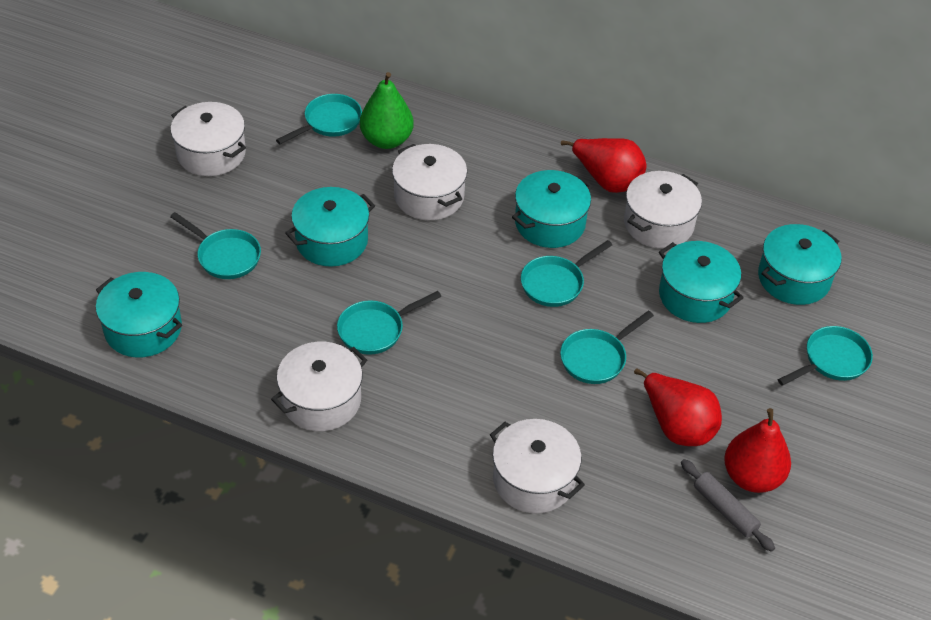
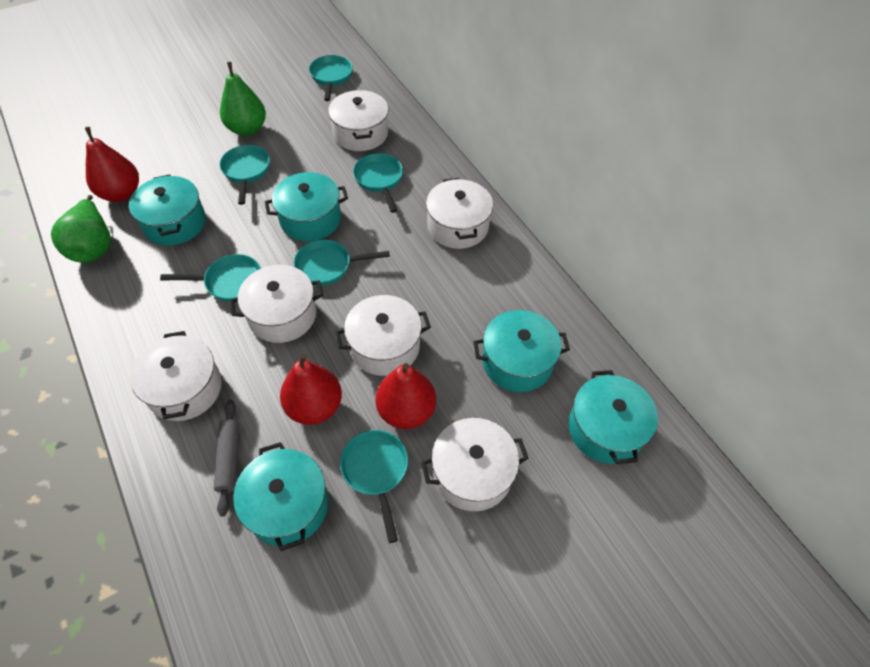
green pear: 1 -> 2
white pot: 5 -> 6

